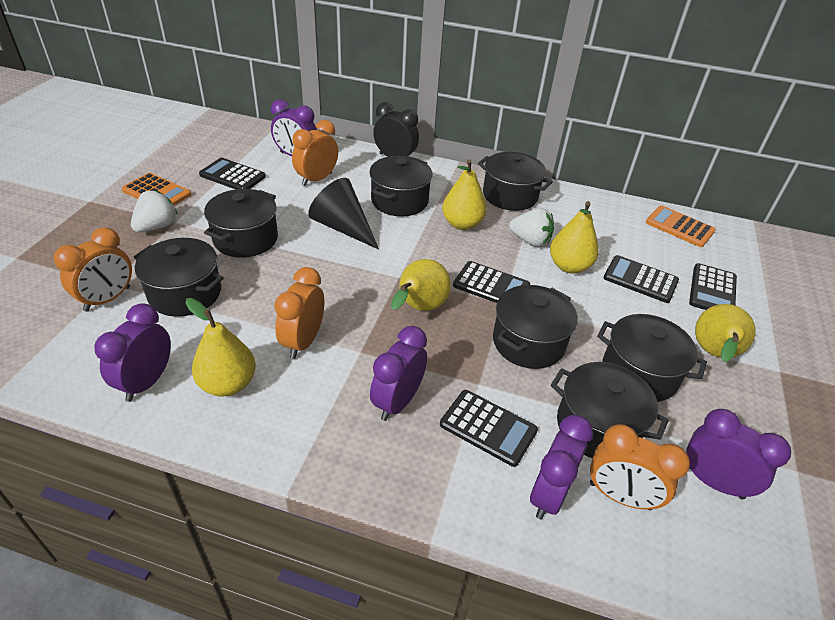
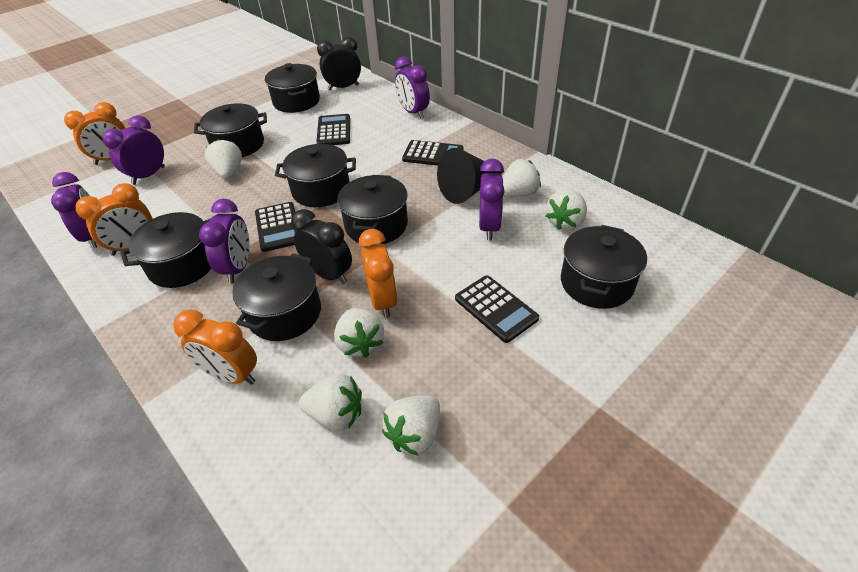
black calculator: 5 -> 4
black clock: 1 -> 2
orange calculator: 2 -> 0
white strawberry: 2 -> 6
yellow pear: 5 -> 0

